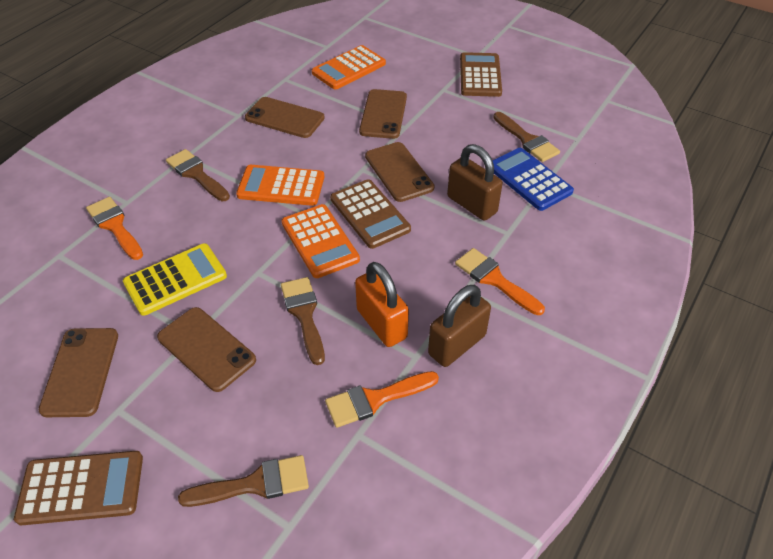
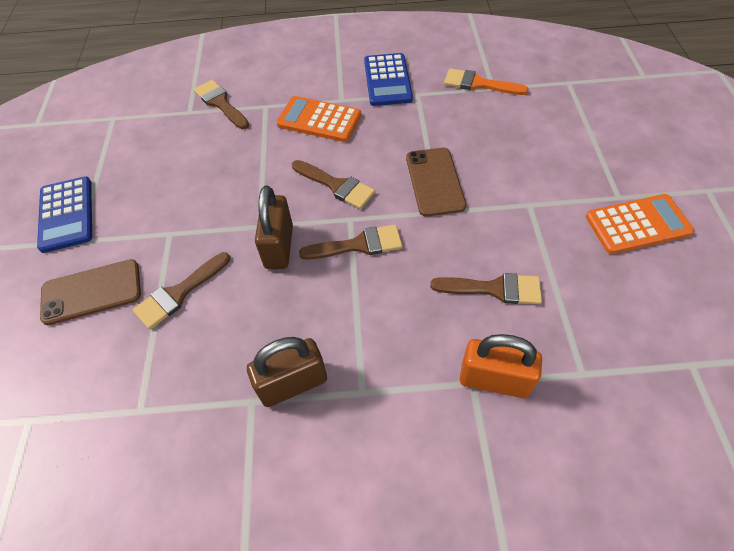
blue calculator: 1 -> 2
brown brush: 4 -> 5
brown calculator: 3 -> 0
brown phone: 5 -> 2
orange brush: 3 -> 1
orange calculator: 3 -> 2
yellow calculator: 1 -> 0

